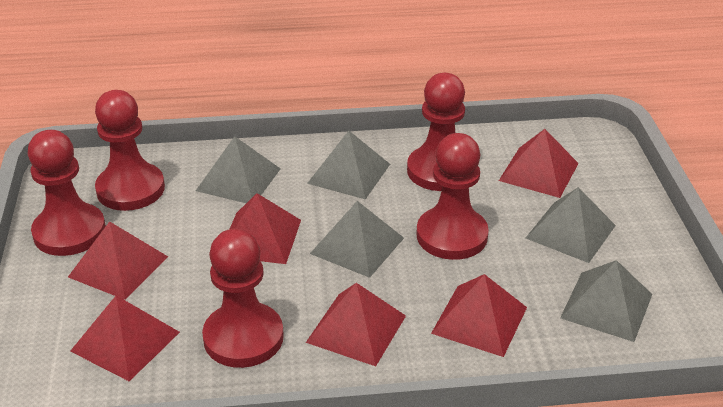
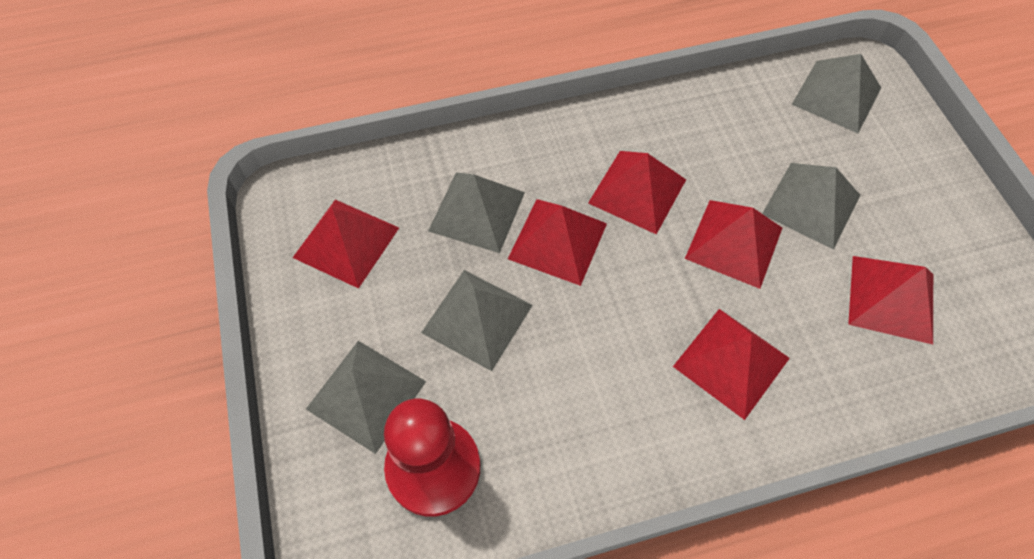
red pawn: 5 -> 1

